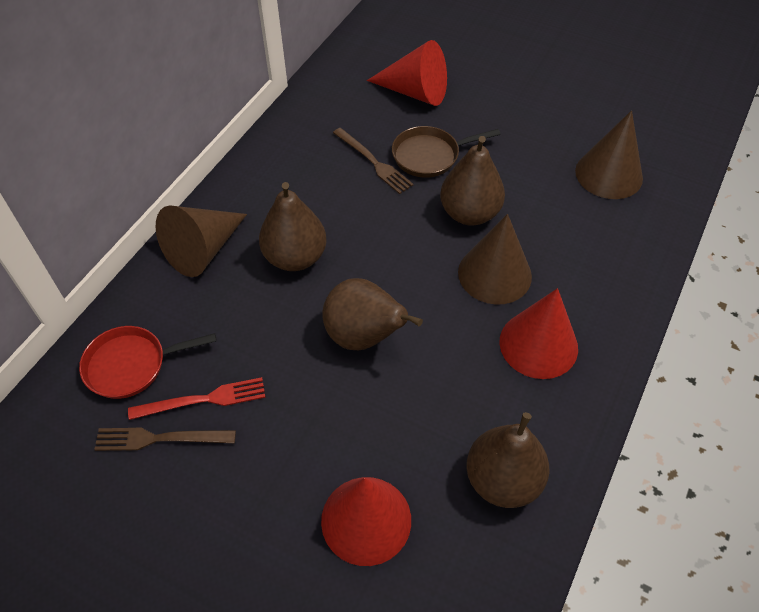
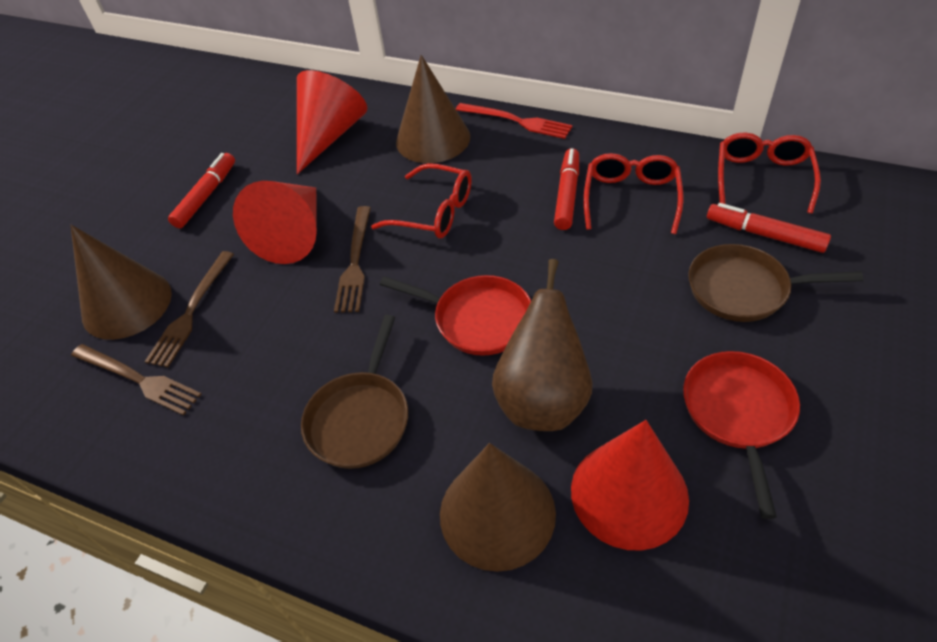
brown fork: 2 -> 3
brown pan: 1 -> 2
brown pear: 4 -> 1
red glasses: 0 -> 3
red marker: 0 -> 3
red pan: 1 -> 2

